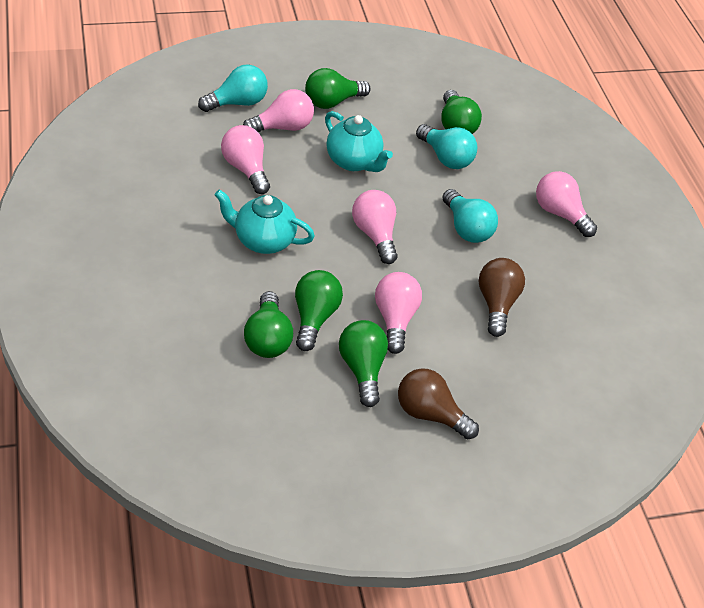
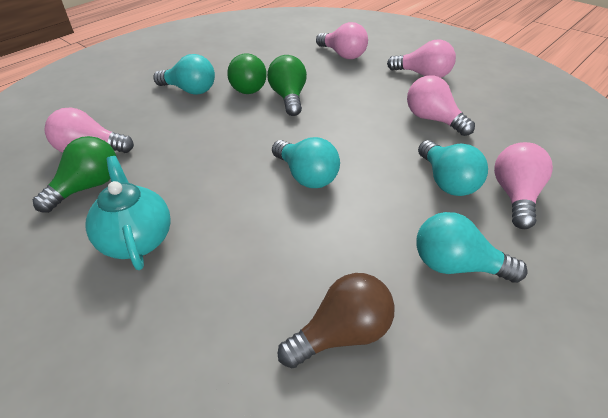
brown light bulb: 2 -> 1
green light bulb: 5 -> 3
turquoise light bulb: 3 -> 4
turquoise teapot: 2 -> 1

